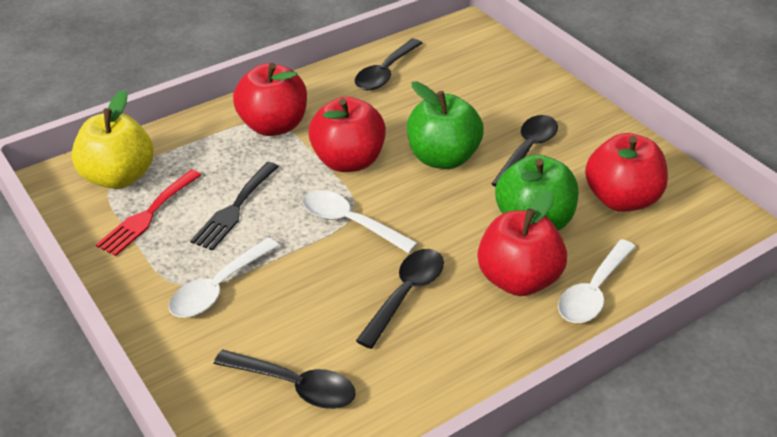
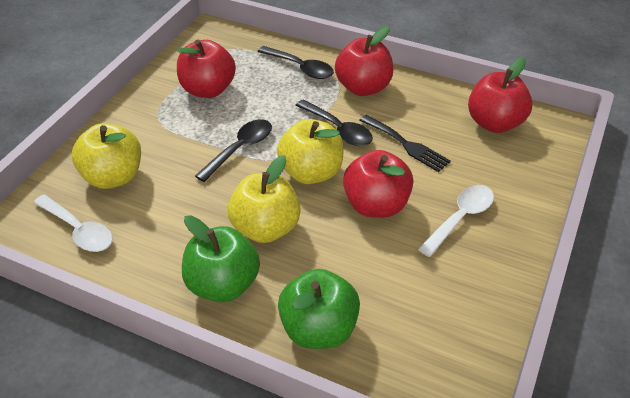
black spoon: 4 -> 3
red fork: 1 -> 0
white spoon: 3 -> 2
yellow apple: 1 -> 3

